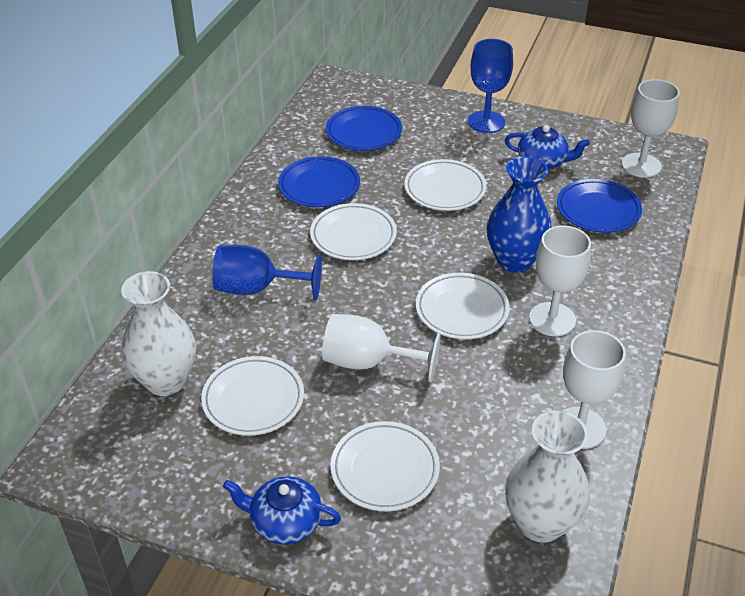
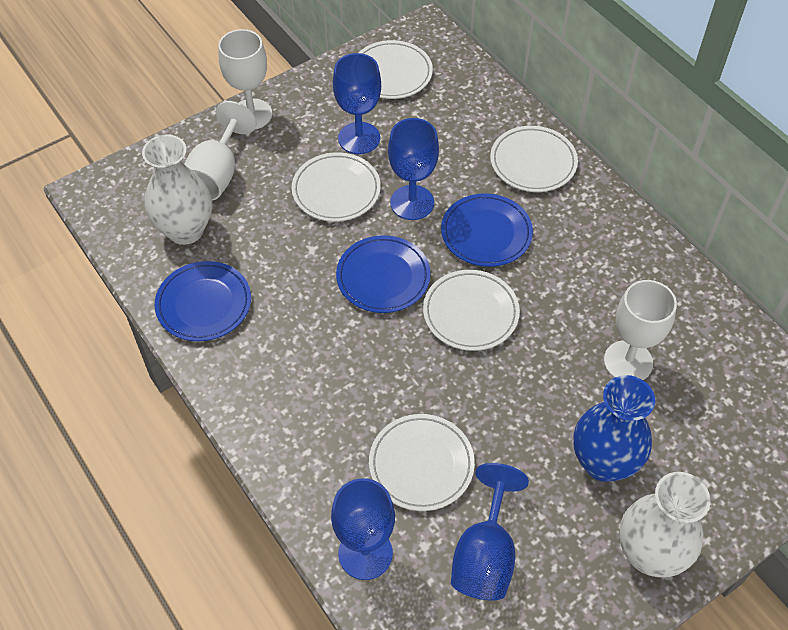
blue goblet: 2 -> 4
blue teapot: 2 -> 0
white goblet: 4 -> 3

